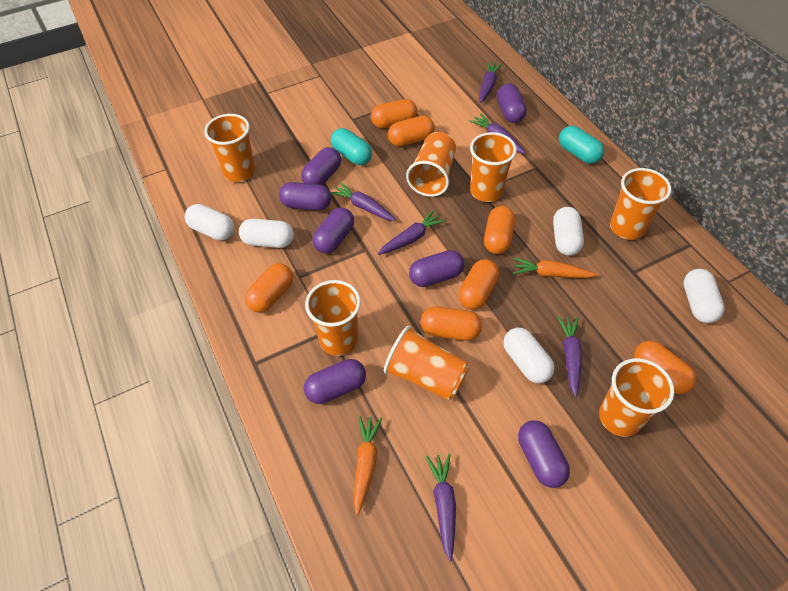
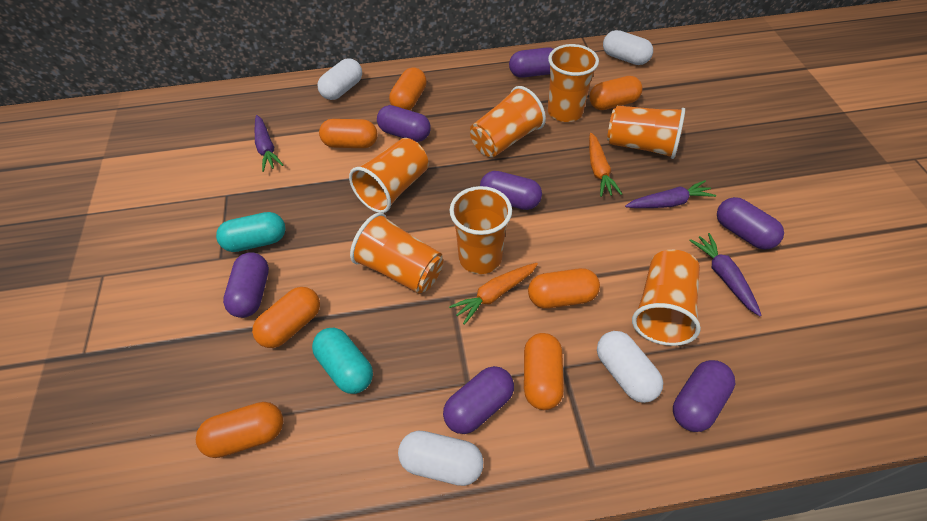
purple carrot: 6 -> 3
white capsule: 5 -> 4

